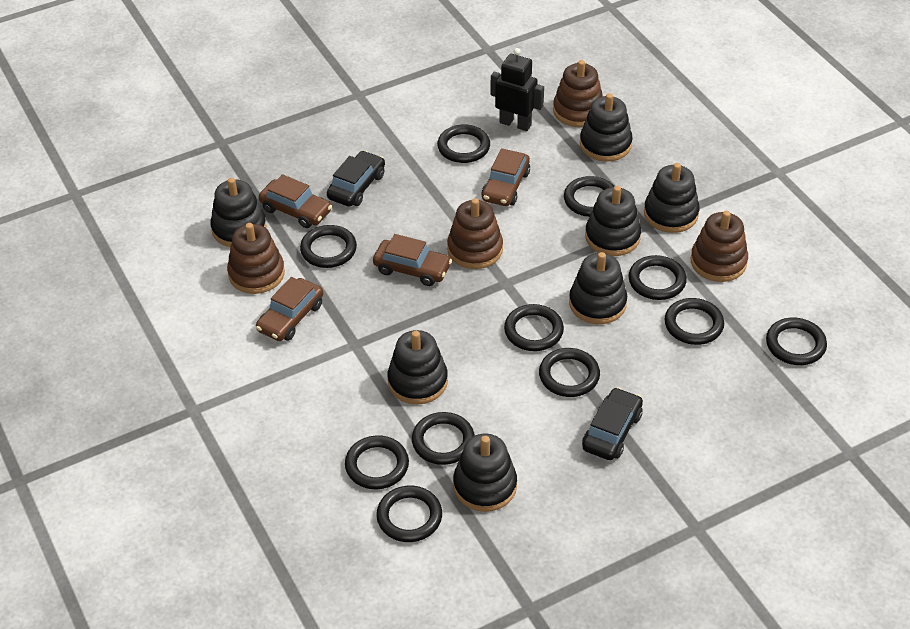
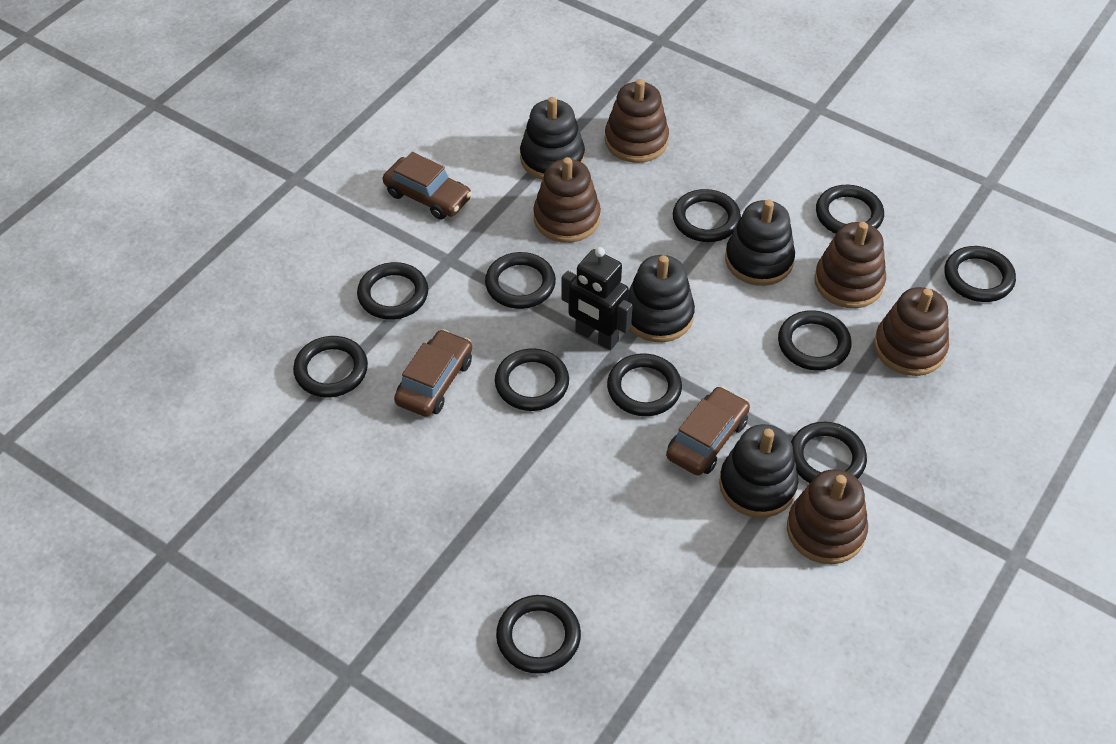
black car: 2 -> 0
black stacking toy: 7 -> 4
brown car: 4 -> 3
brown stacking toy: 4 -> 5

